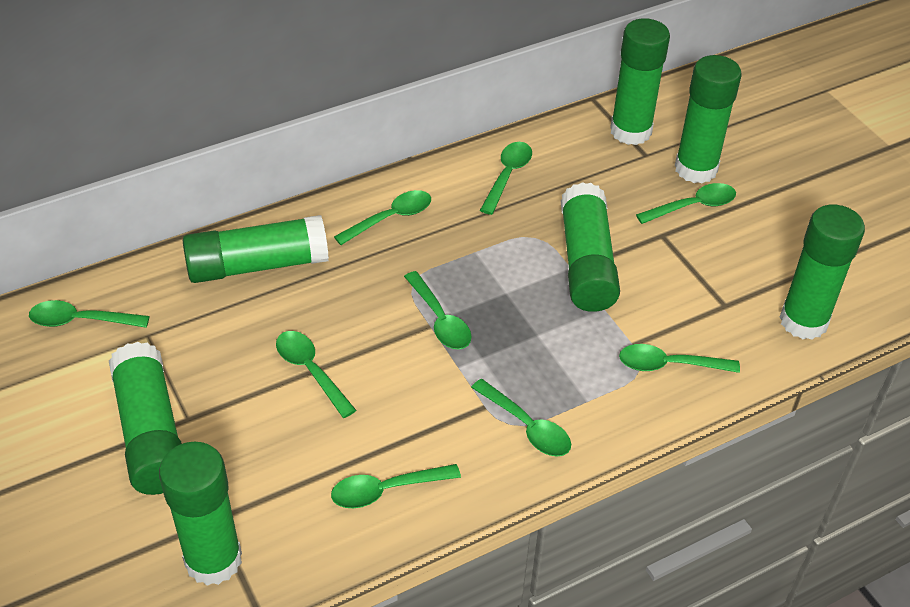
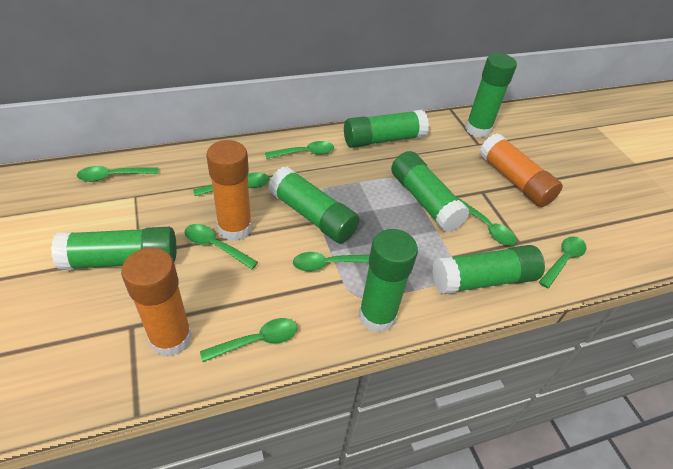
green spoon: 9 -> 8
orange glue stick: 0 -> 3

